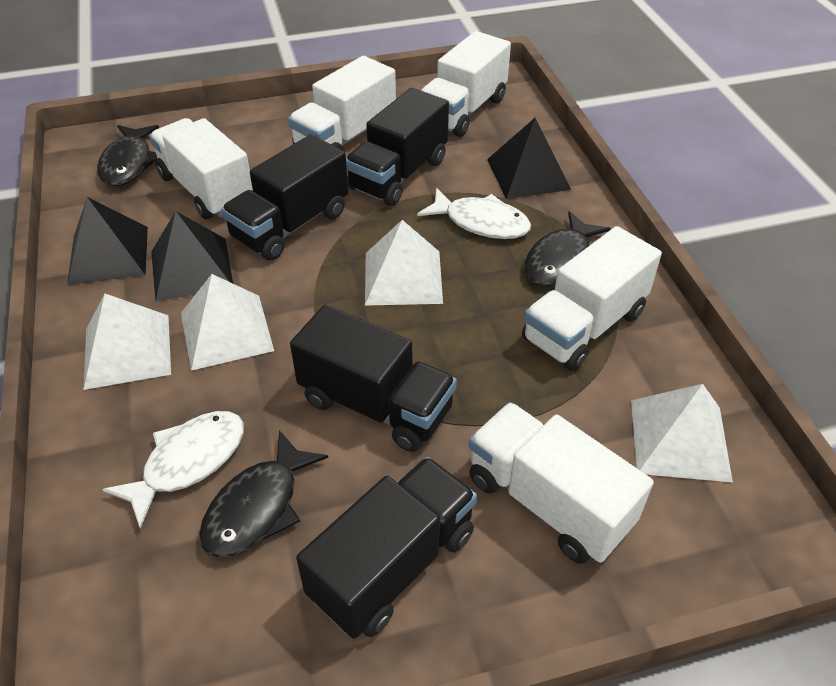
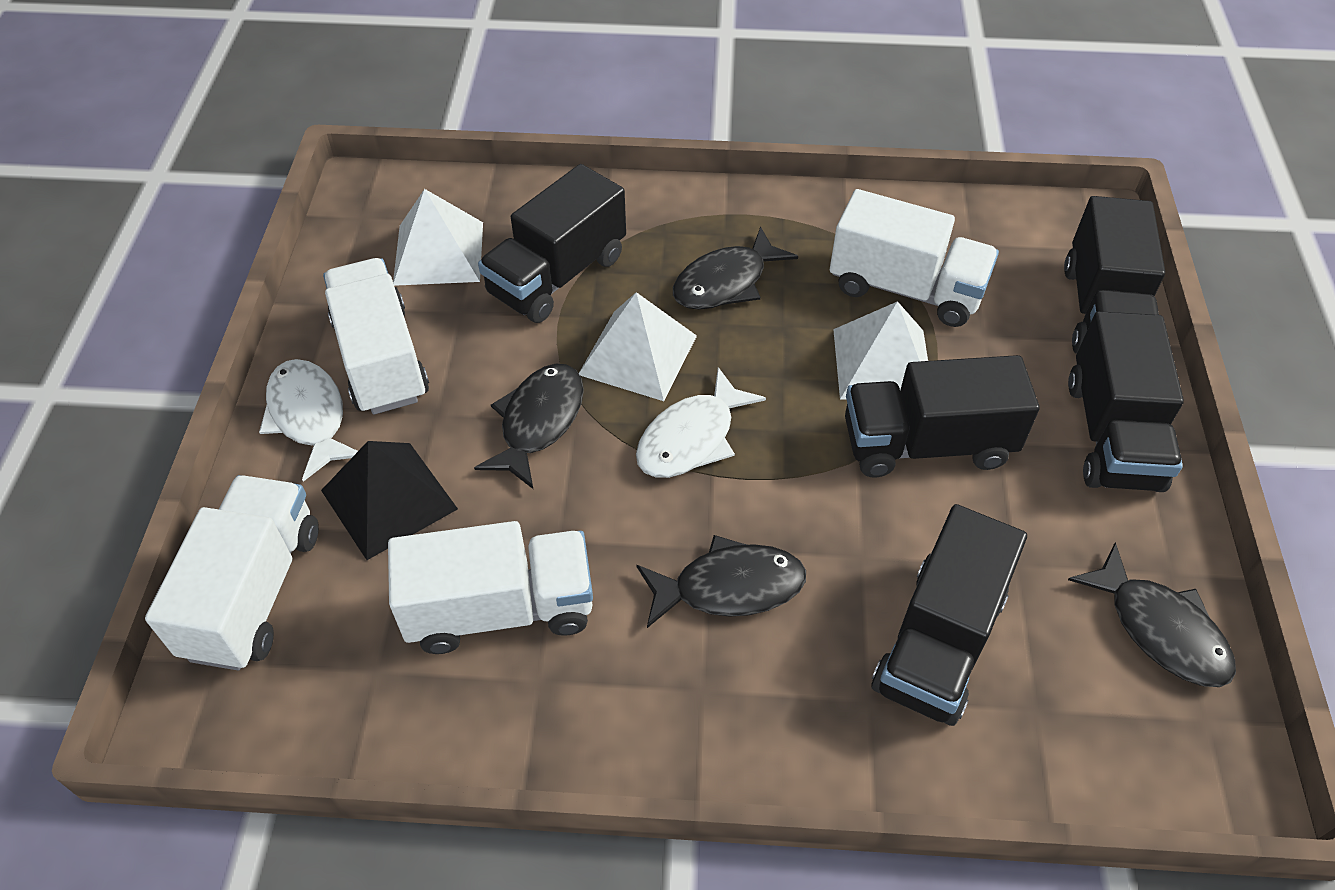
black fish: 3 -> 4
black pyramid: 3 -> 1
black truck: 4 -> 5
white pyramid: 4 -> 3
white truck: 5 -> 4

